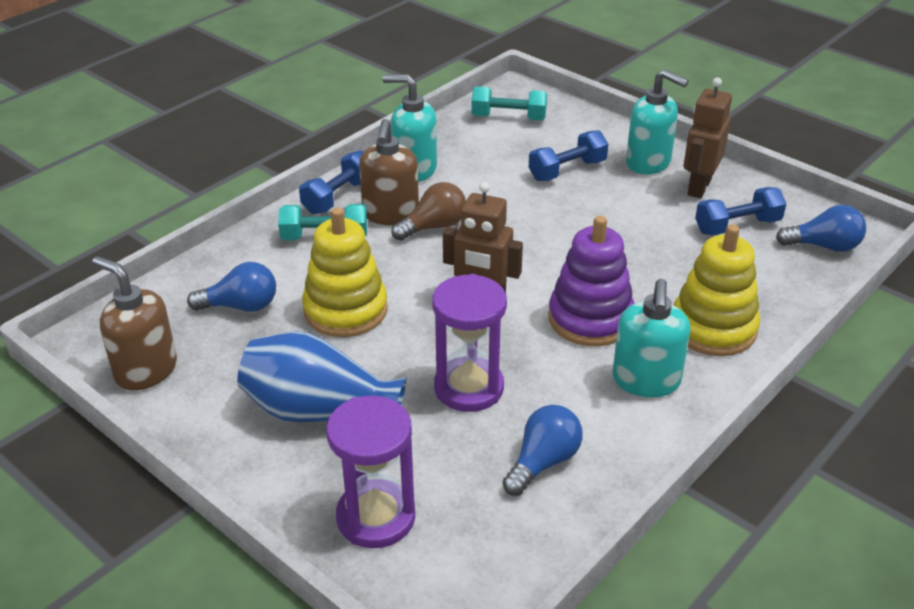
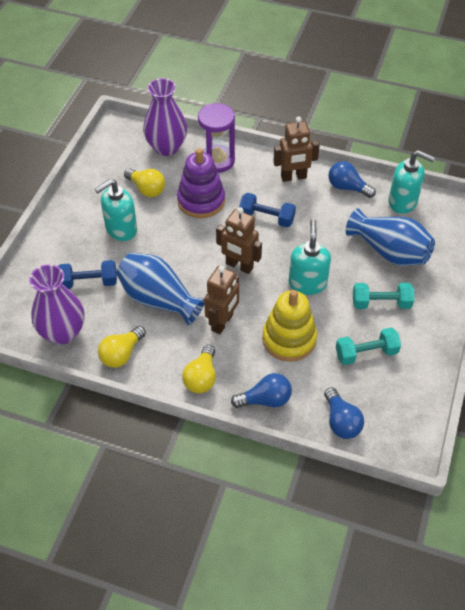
blue dumbbell: 3 -> 2
blue vase: 1 -> 2
brown light bulb: 1 -> 0
brown robot: 2 -> 3
brown soap dispenser: 2 -> 0
purple hourglass: 2 -> 1
purple vase: 0 -> 2
yellow light bulb: 0 -> 3
yellow stacking toy: 2 -> 1

